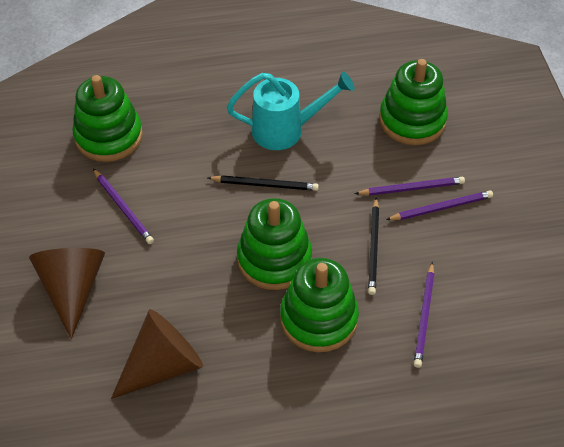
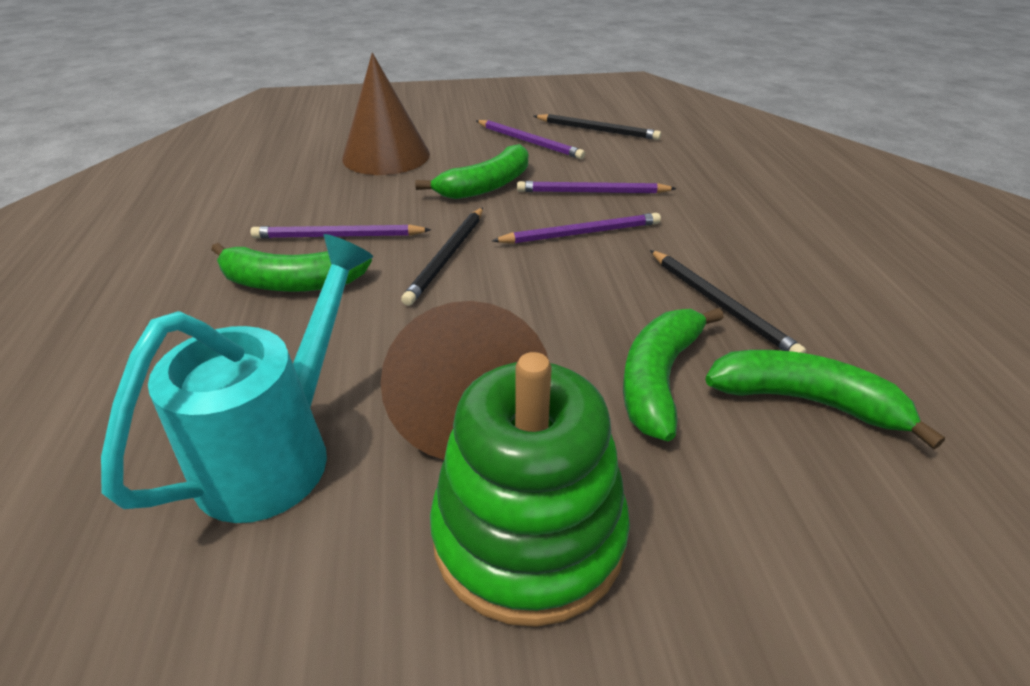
black pencil: 2 -> 3
green banana: 0 -> 4
green stacking toy: 4 -> 1

